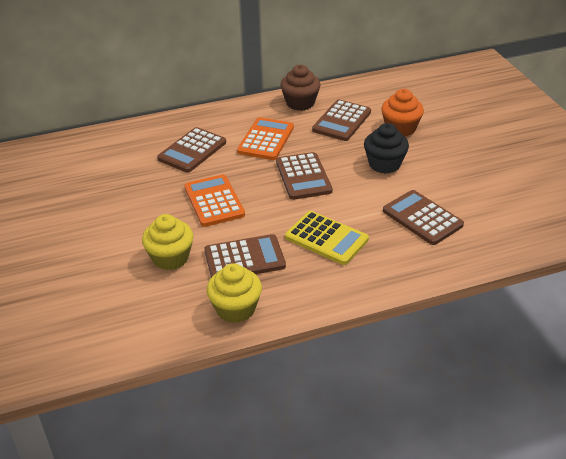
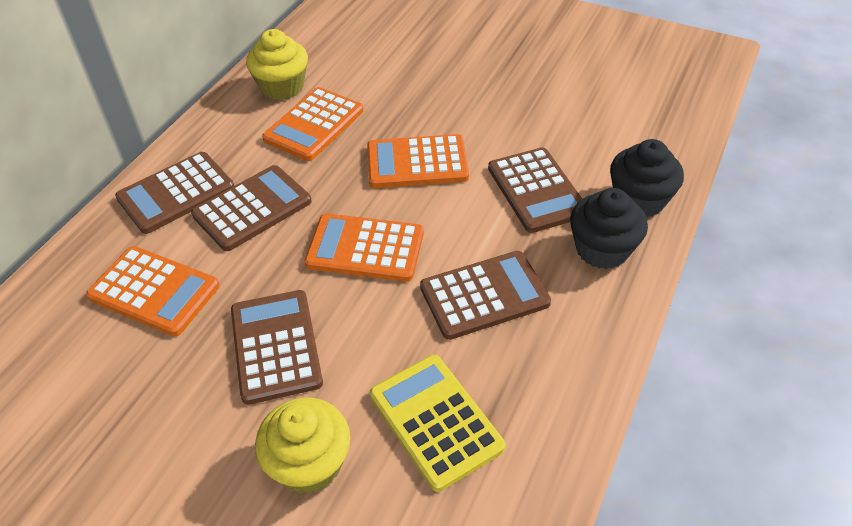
black cupcake: 1 -> 2
brown cupcake: 1 -> 0
orange calculator: 2 -> 4
orange cupcake: 1 -> 0

